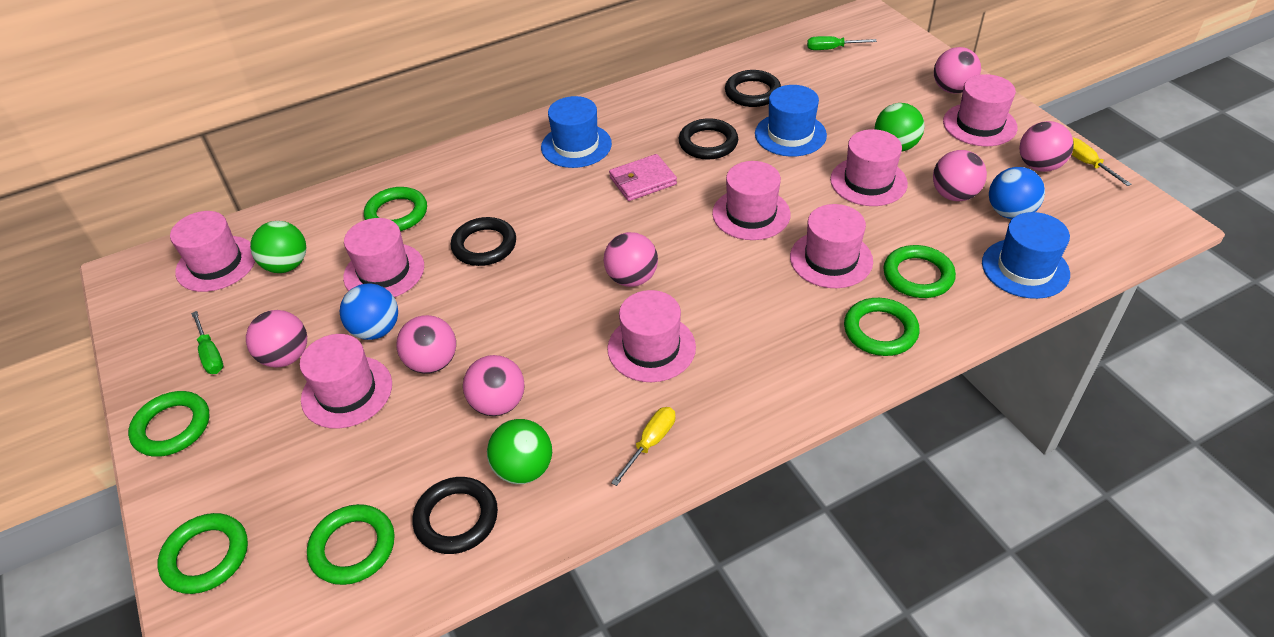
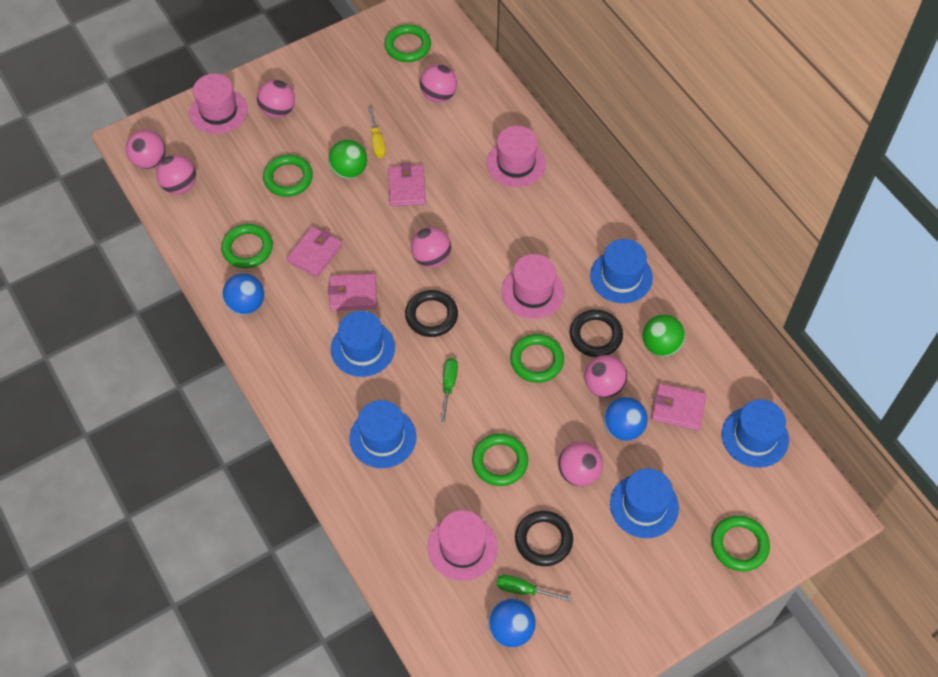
black ring: 4 -> 3
blue ball: 2 -> 3
blue hat: 3 -> 5
green ball: 3 -> 2
pink hat: 8 -> 4
pink wallet: 1 -> 4
yellow screwdriver: 2 -> 1

